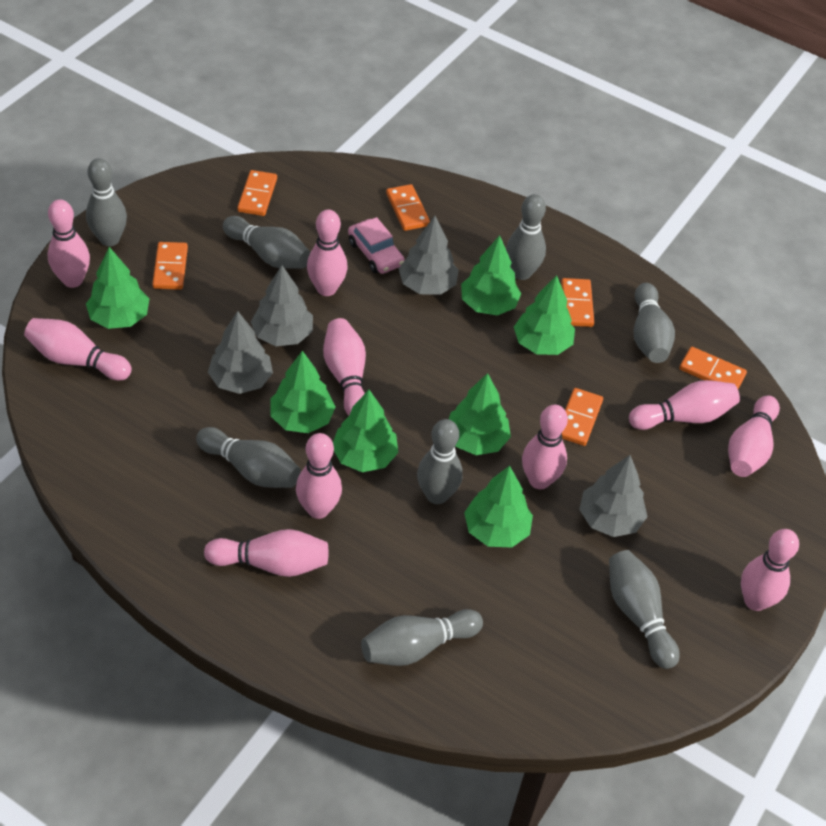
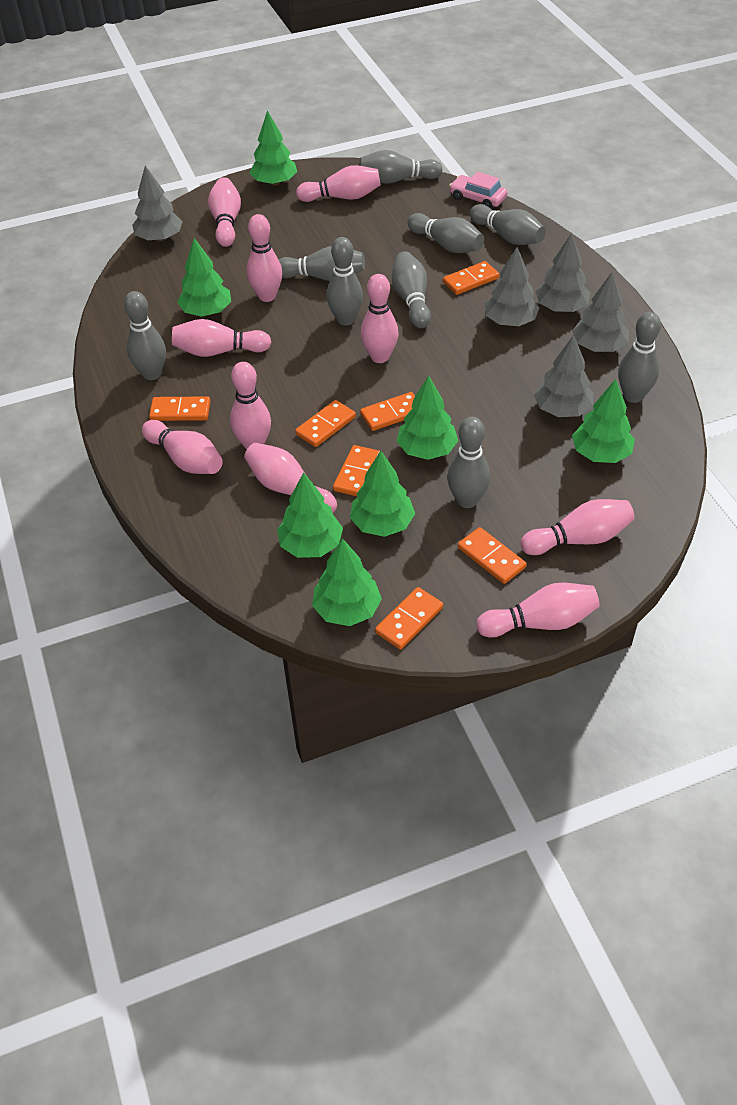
grey bowling pin: 8 -> 9
grey tree: 4 -> 5
orange domino: 6 -> 7

